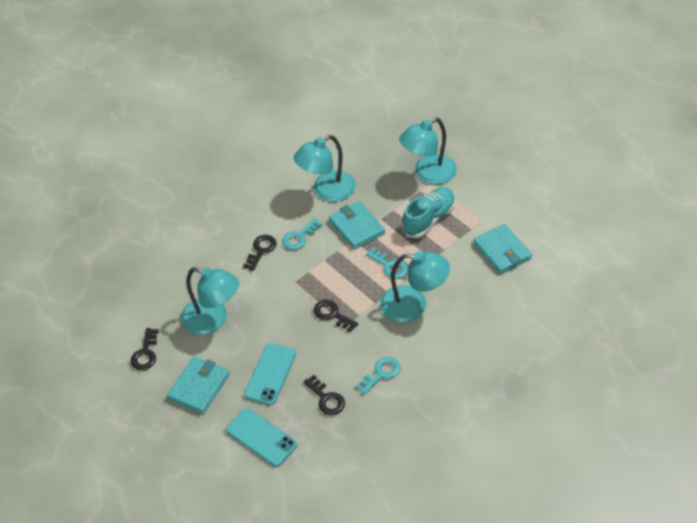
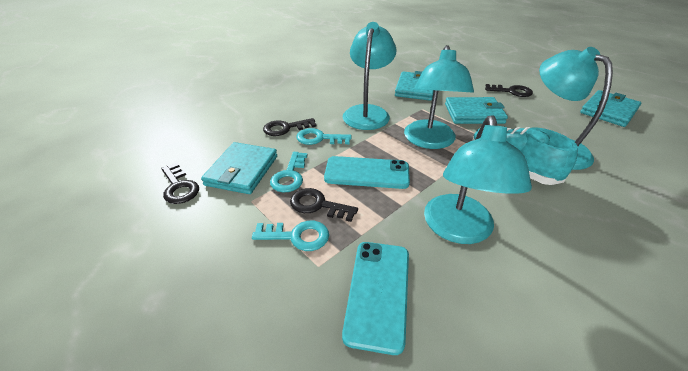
turquoise wallet: 3 -> 4

